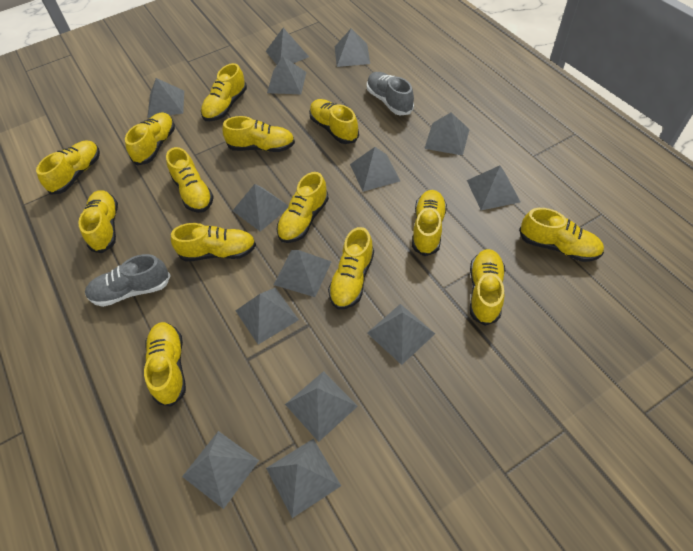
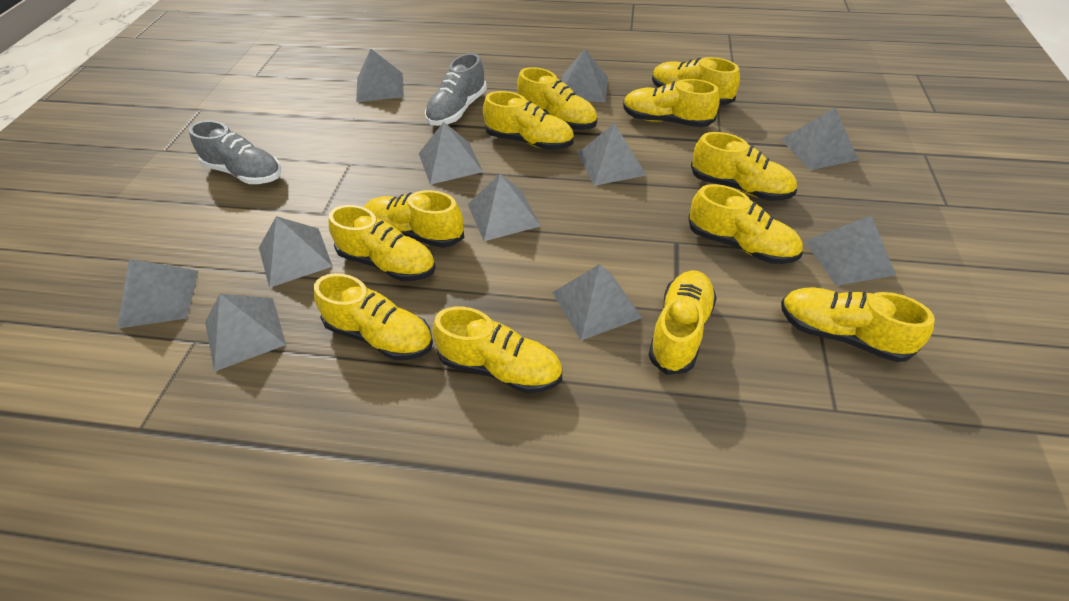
grey pyramid: 14 -> 11
yellow shoe: 14 -> 12

